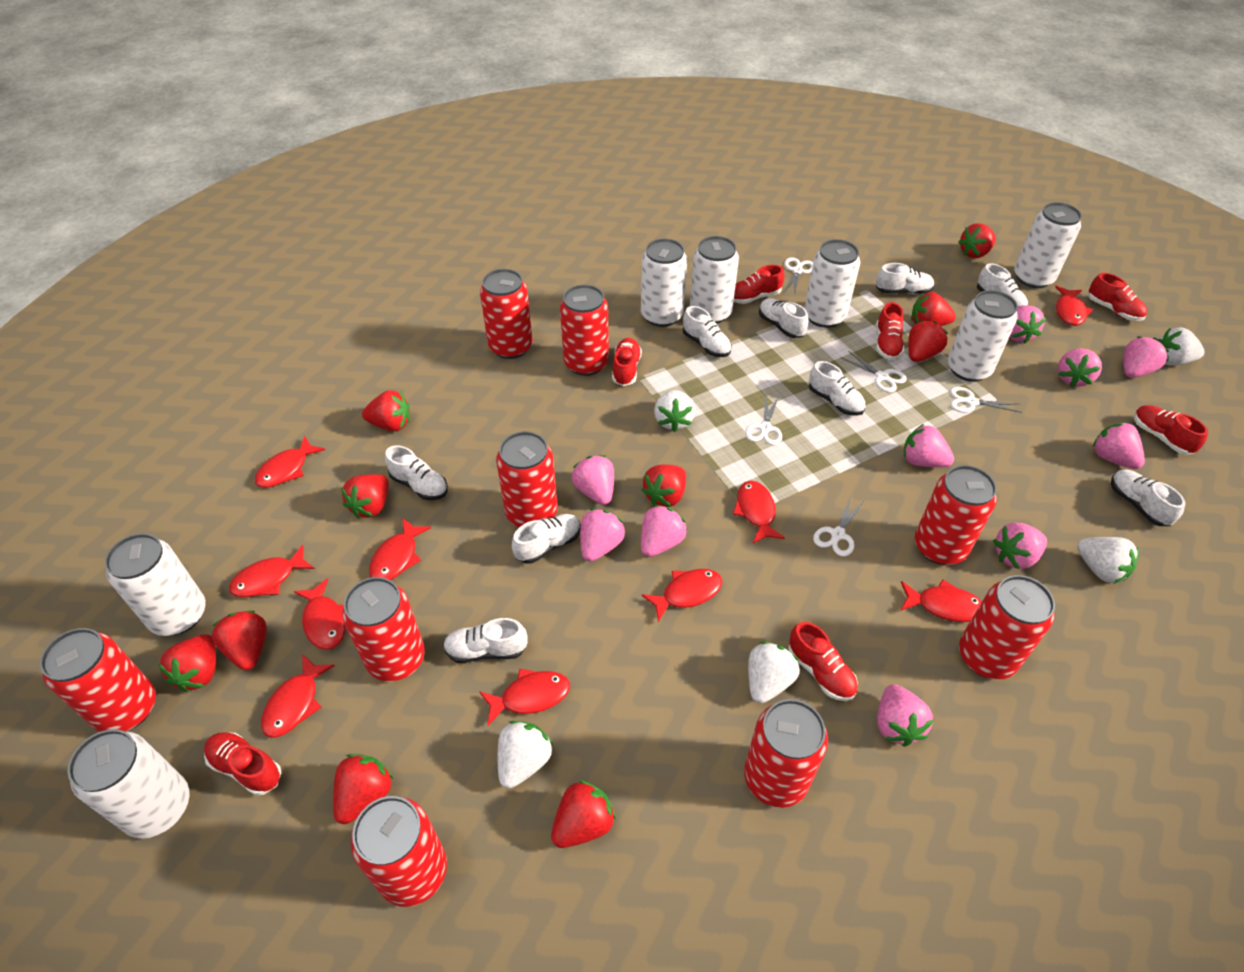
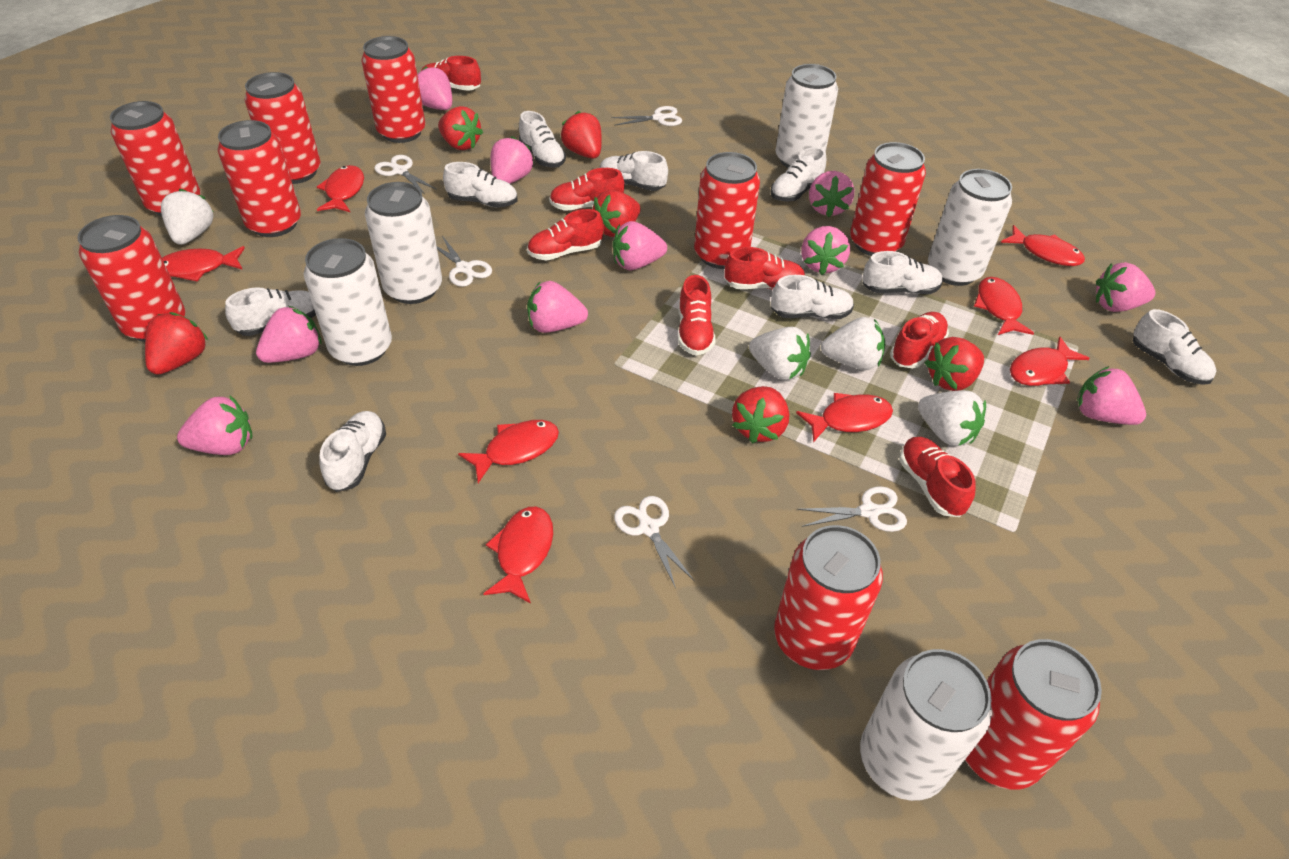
red fish: 10 -> 8
red strawberry: 10 -> 6
white can: 7 -> 5
white strawberry: 5 -> 4

